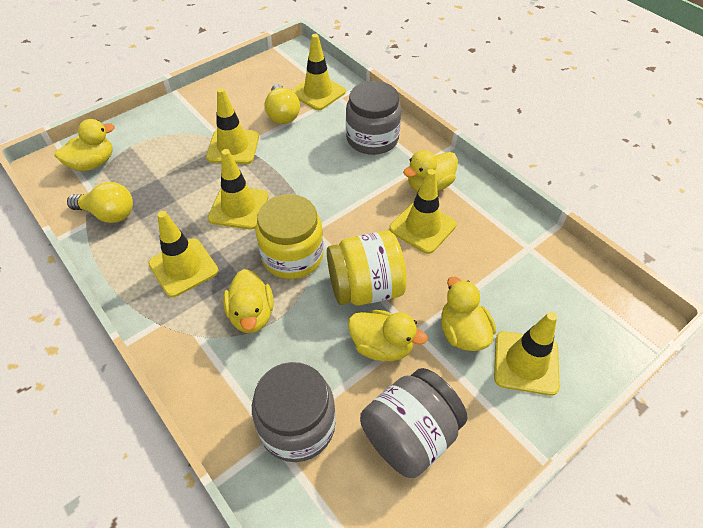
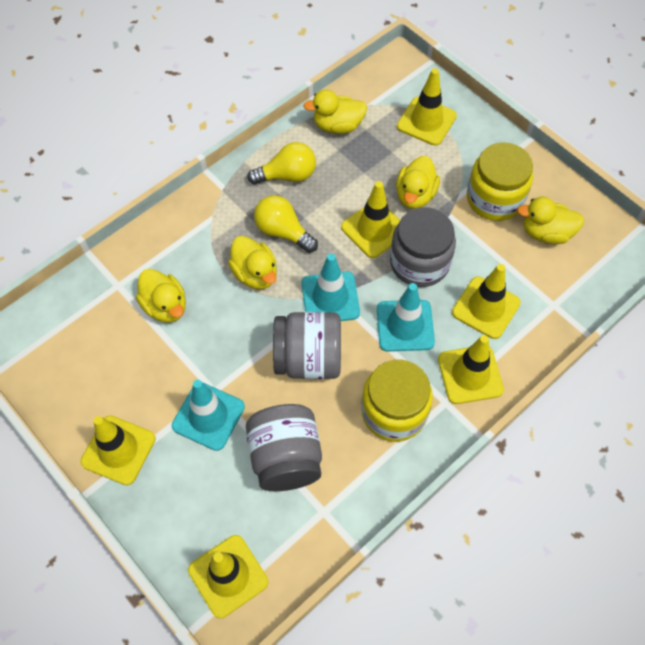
turquoise traffic cone: 0 -> 3

